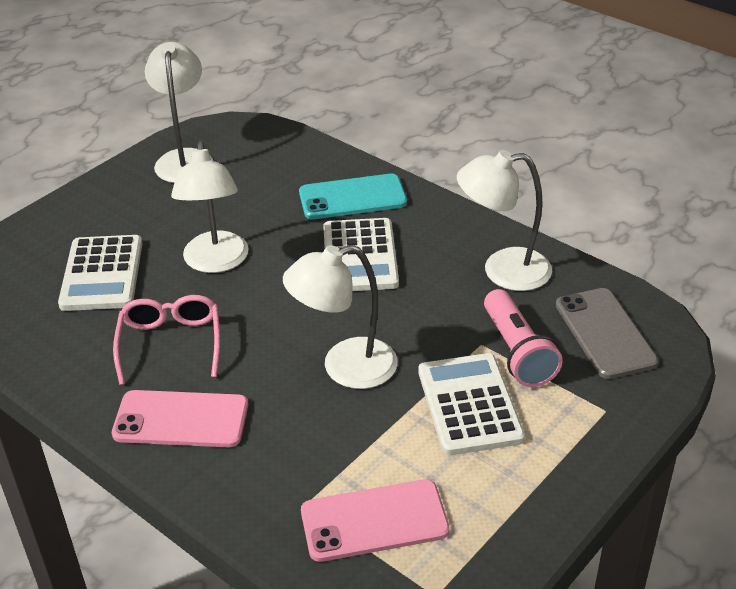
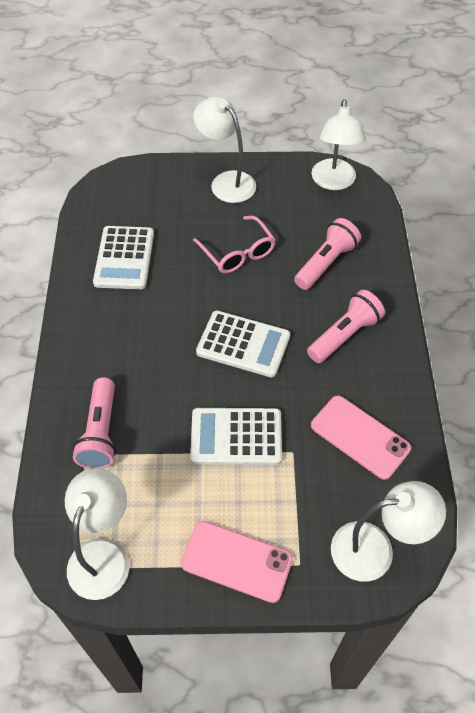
grey phone: 1 -> 0
pink flashlight: 1 -> 3
turquoise phone: 1 -> 0

